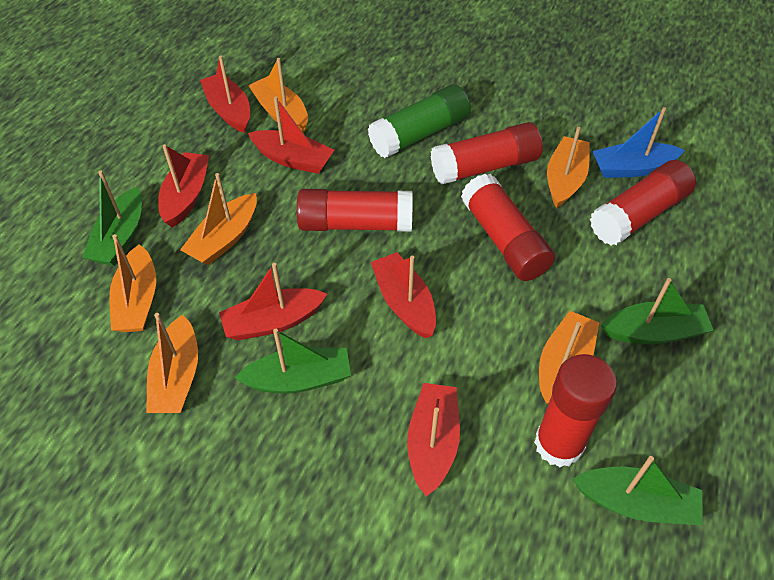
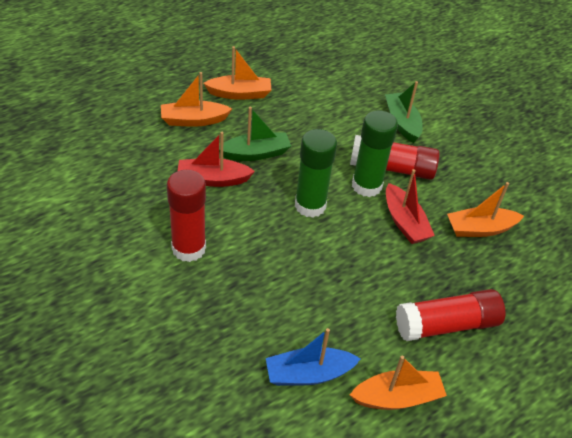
green boat: 4 -> 2
green glue stick: 1 -> 2
orange boat: 6 -> 4
red boat: 6 -> 2
red glue stick: 5 -> 3

